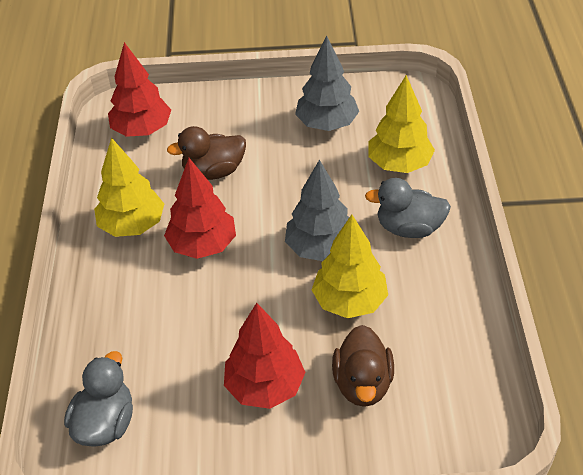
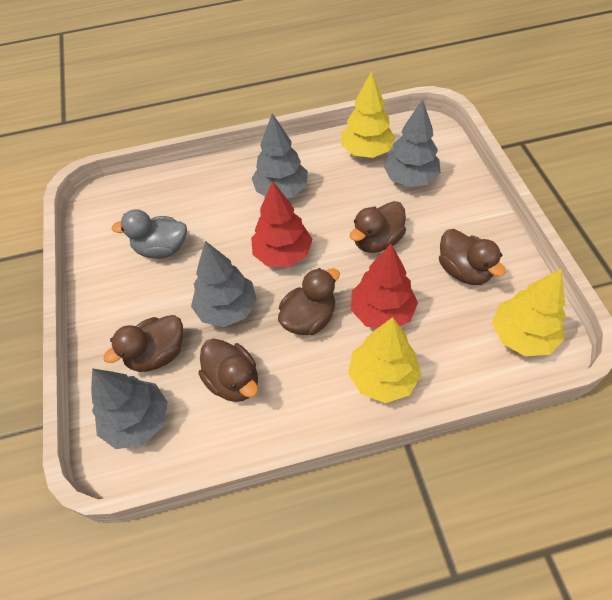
brown duck: 2 -> 5
grey duck: 2 -> 1
grey tree: 2 -> 4
red tree: 3 -> 2

